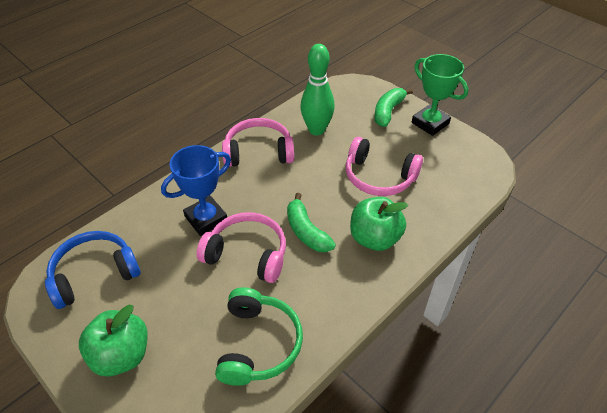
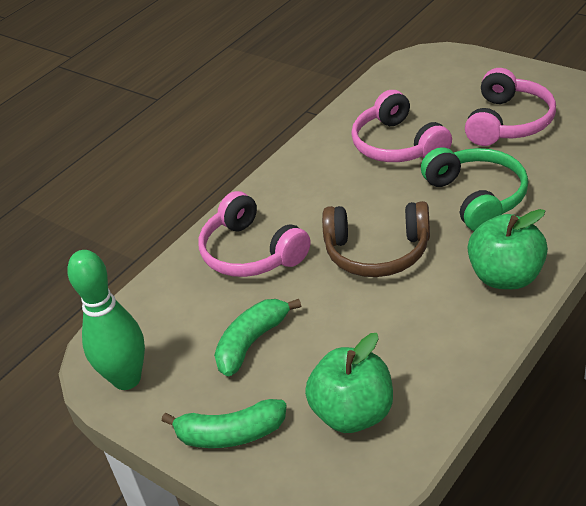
blue headphones: 1 -> 0
blue trophy: 1 -> 0
brown headphones: 0 -> 1
green trophy: 1 -> 0

